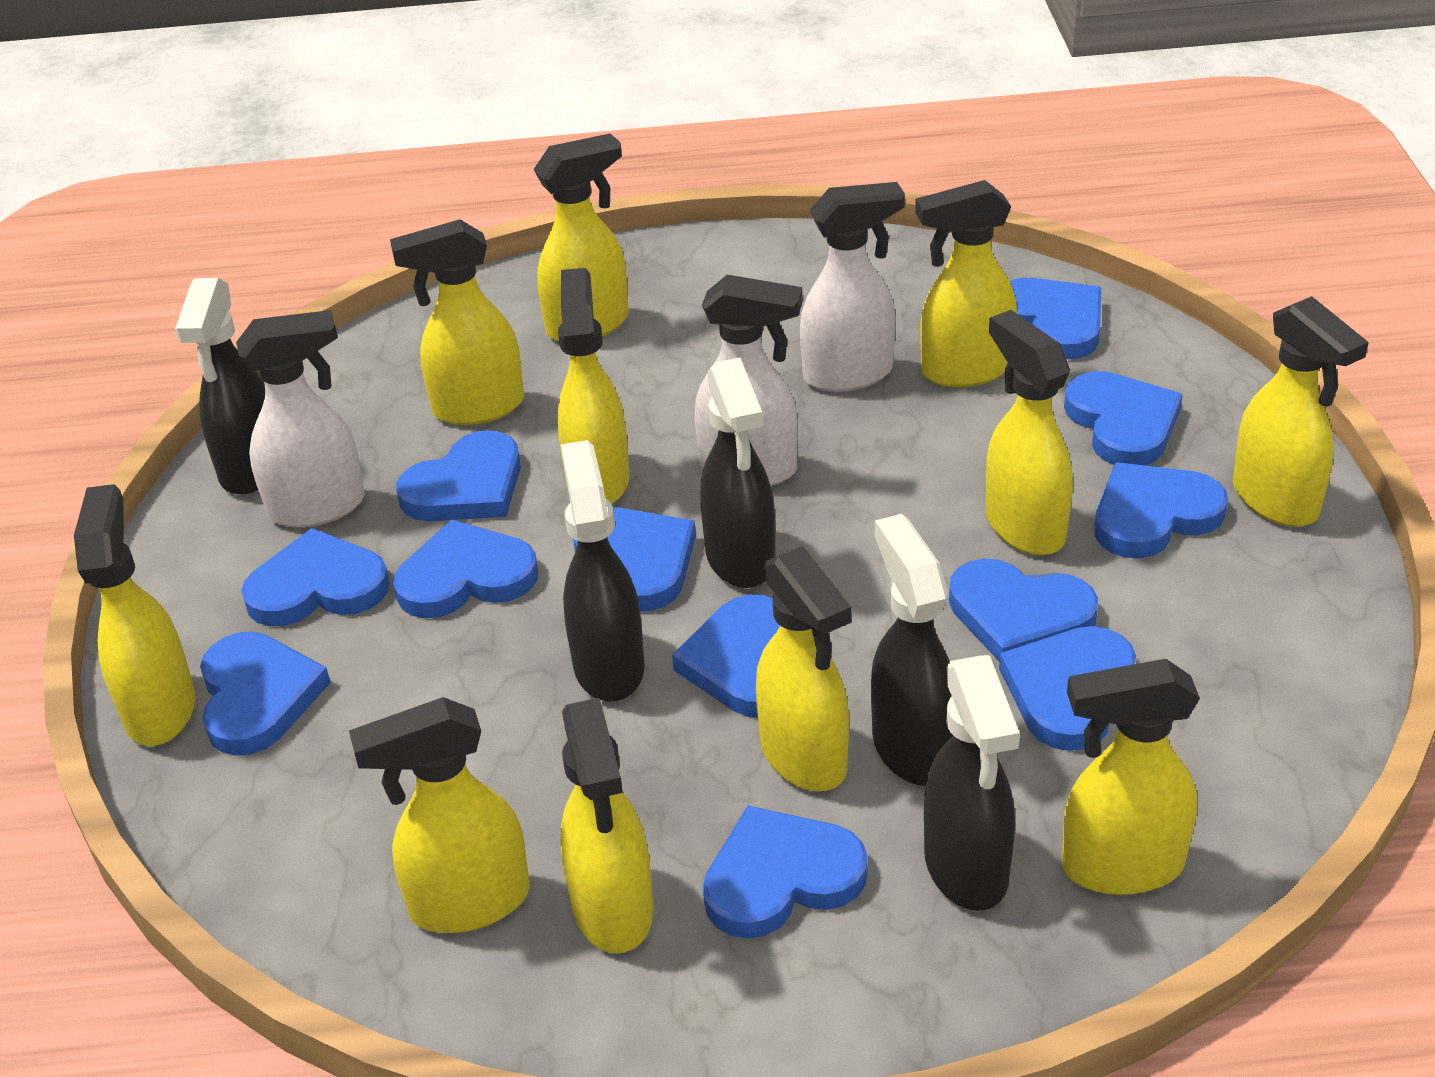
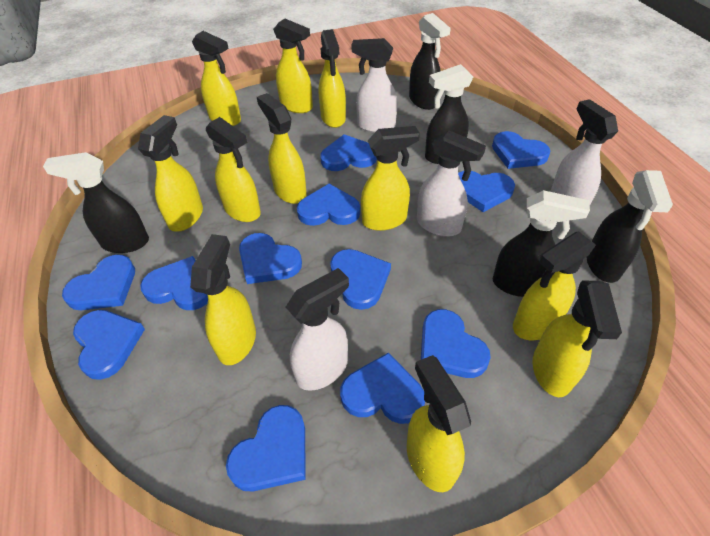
white spray bottle: 3 -> 4

